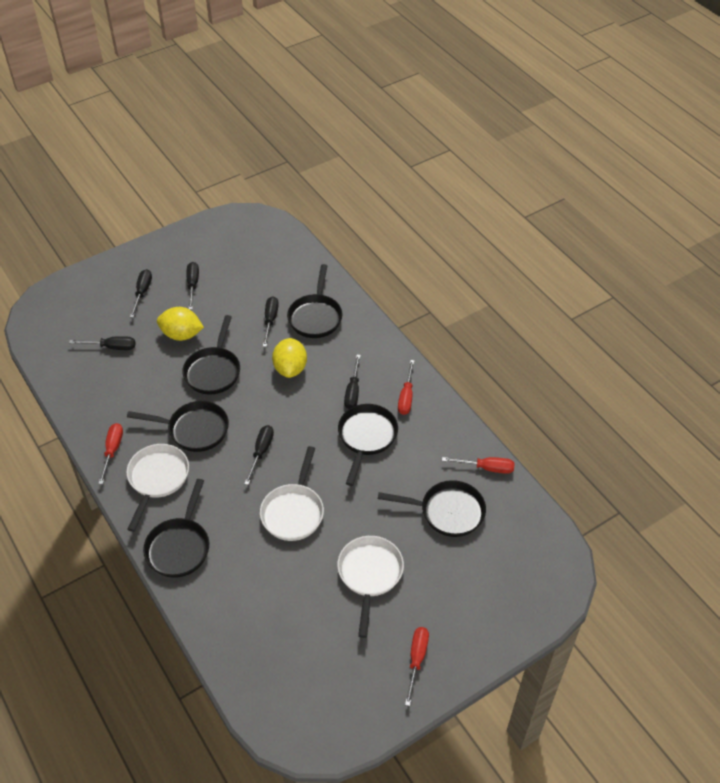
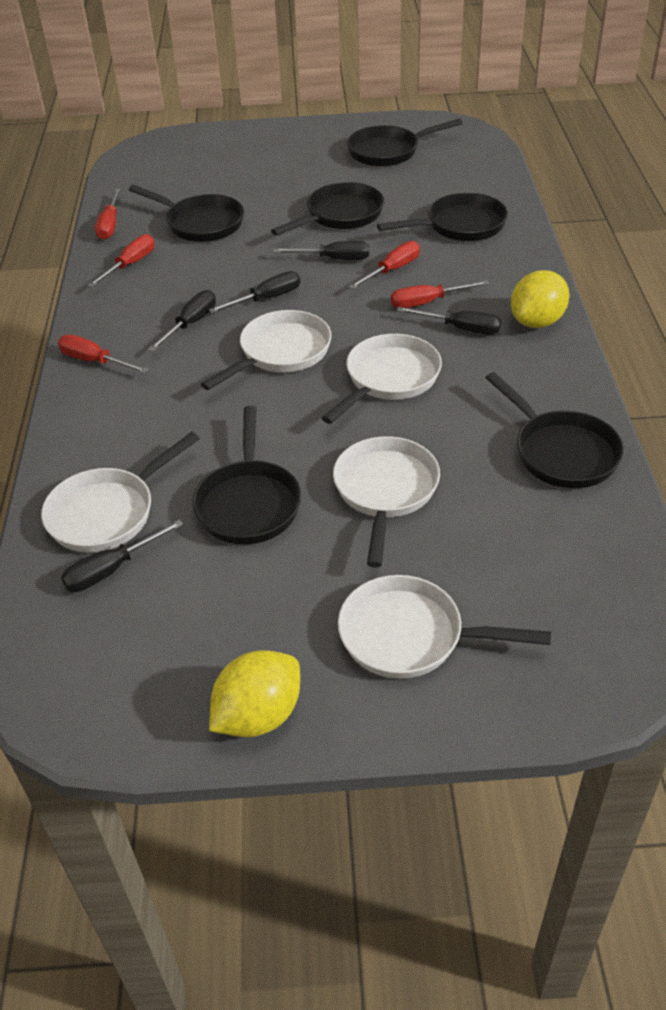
black screwdriver: 6 -> 5
red screwdriver: 4 -> 5
white pan: 3 -> 5

